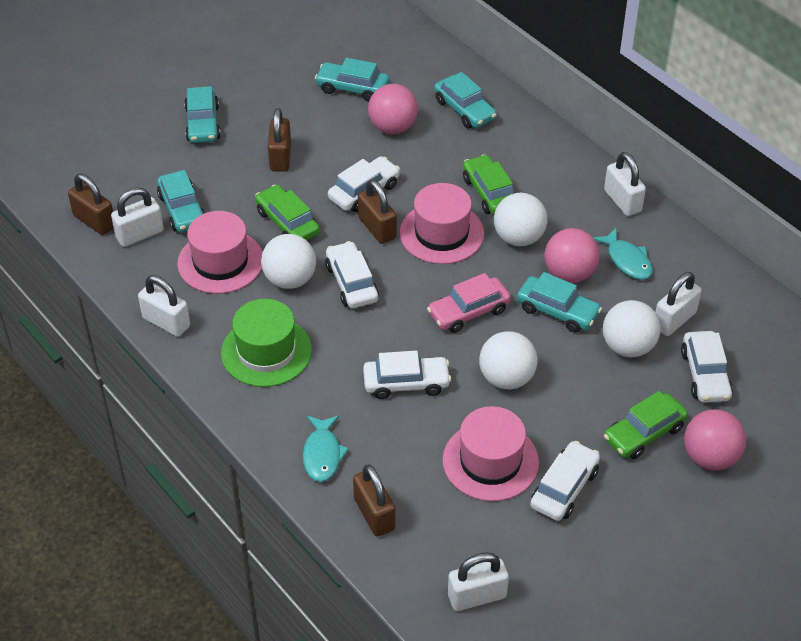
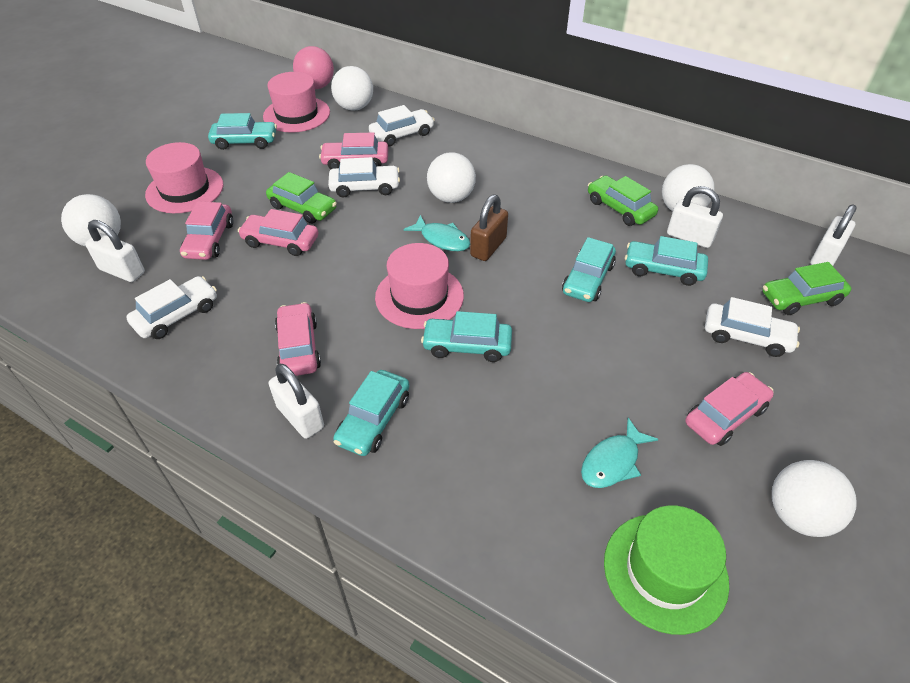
brown padlock: 4 -> 1
pink ball: 3 -> 1
pink car: 1 -> 5
white ball: 4 -> 5
white car: 5 -> 4
white padlock: 5 -> 4

